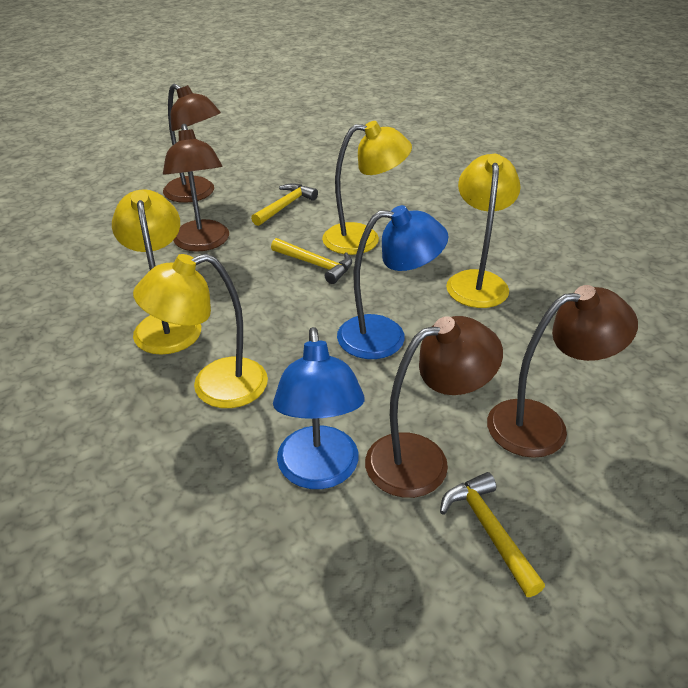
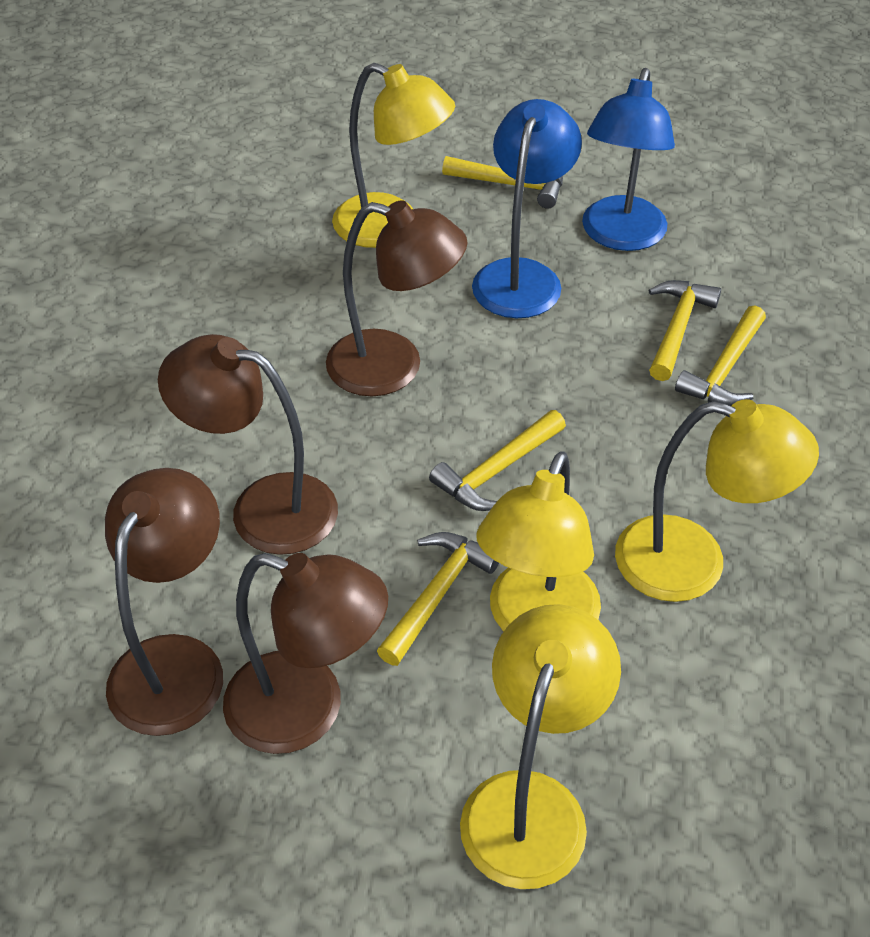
yellow hammer: 3 -> 5

